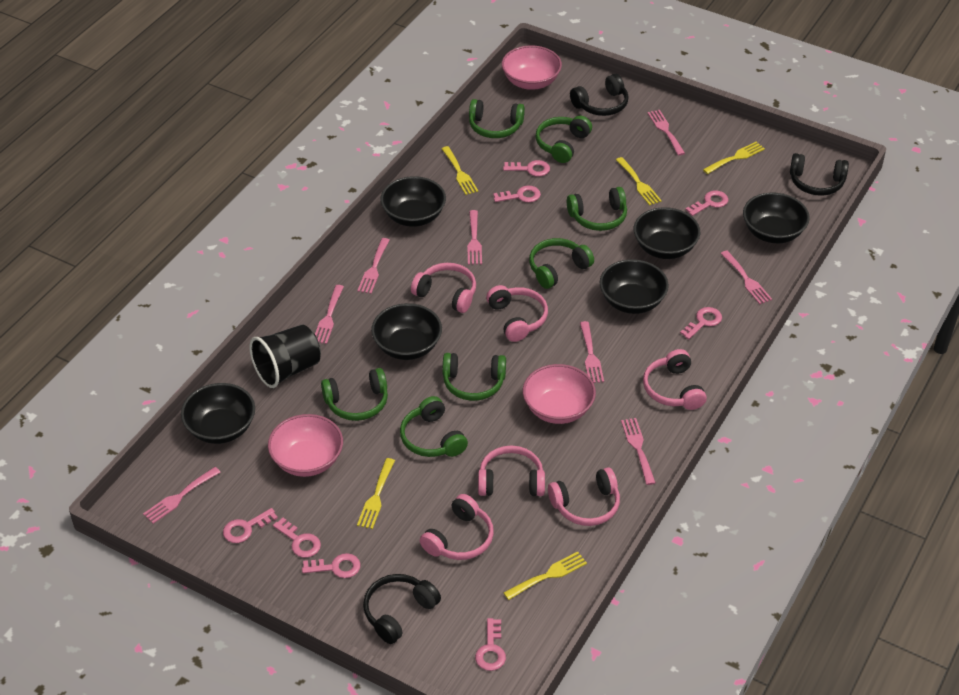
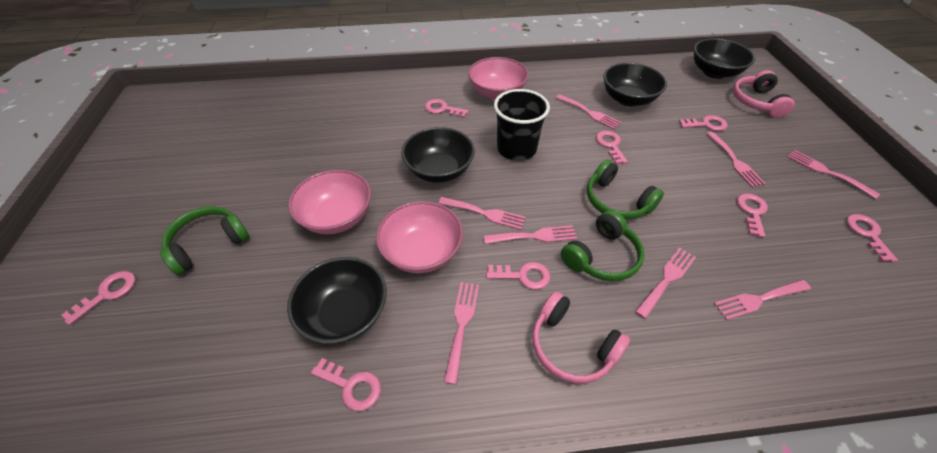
black bowl: 6 -> 4
black headphones: 3 -> 0
green headphones: 7 -> 3
pink headphones: 6 -> 2
yellow fork: 5 -> 0

